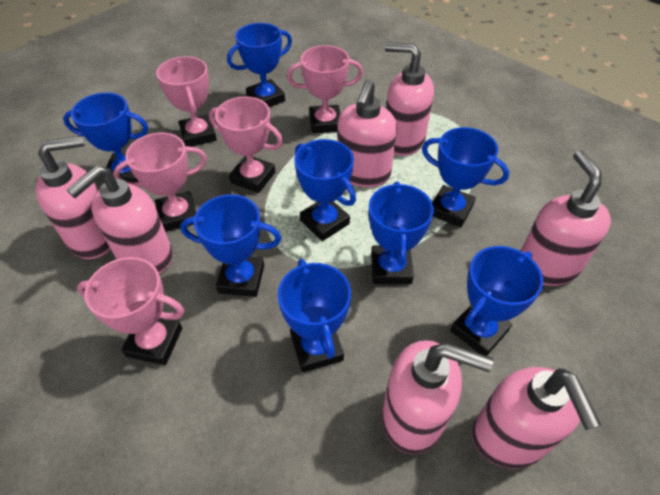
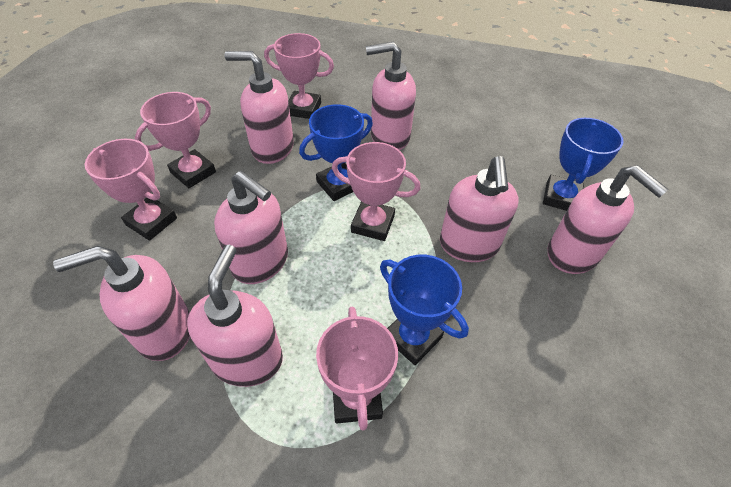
blue trophy: 8 -> 3

